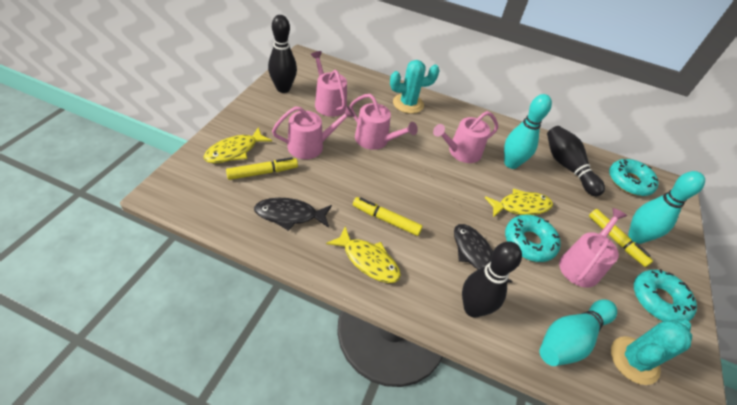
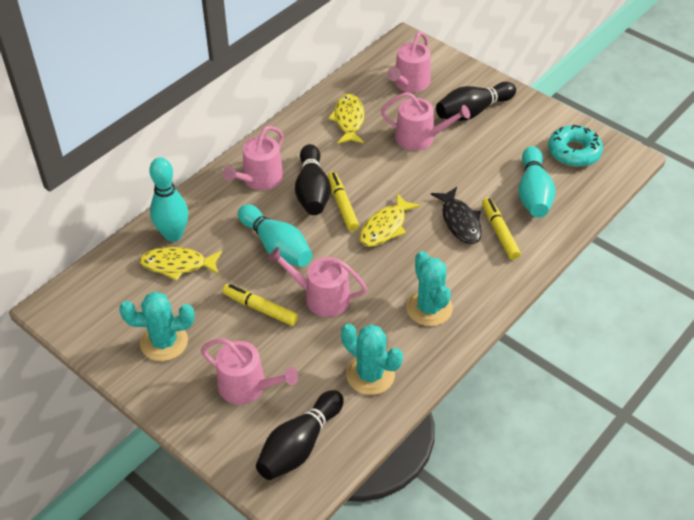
black fish: 2 -> 1
turquoise cactus: 2 -> 3
turquoise donut: 3 -> 1

